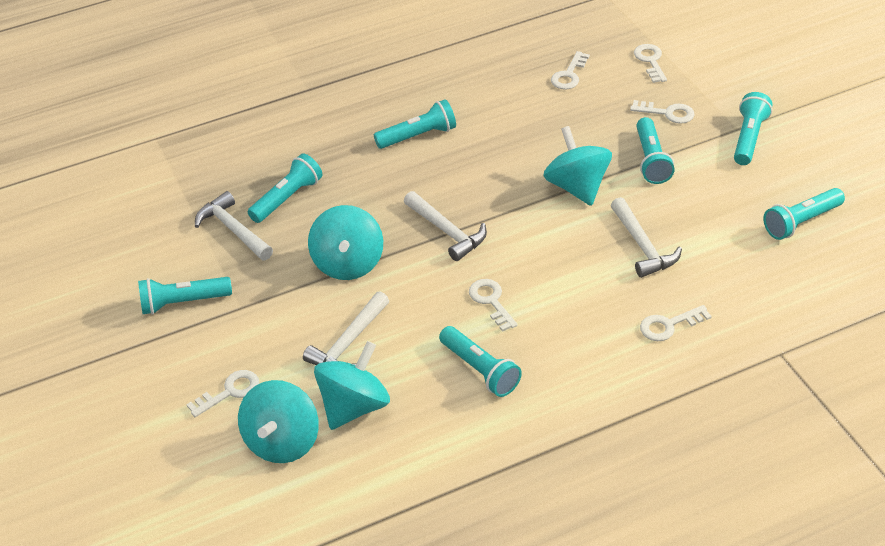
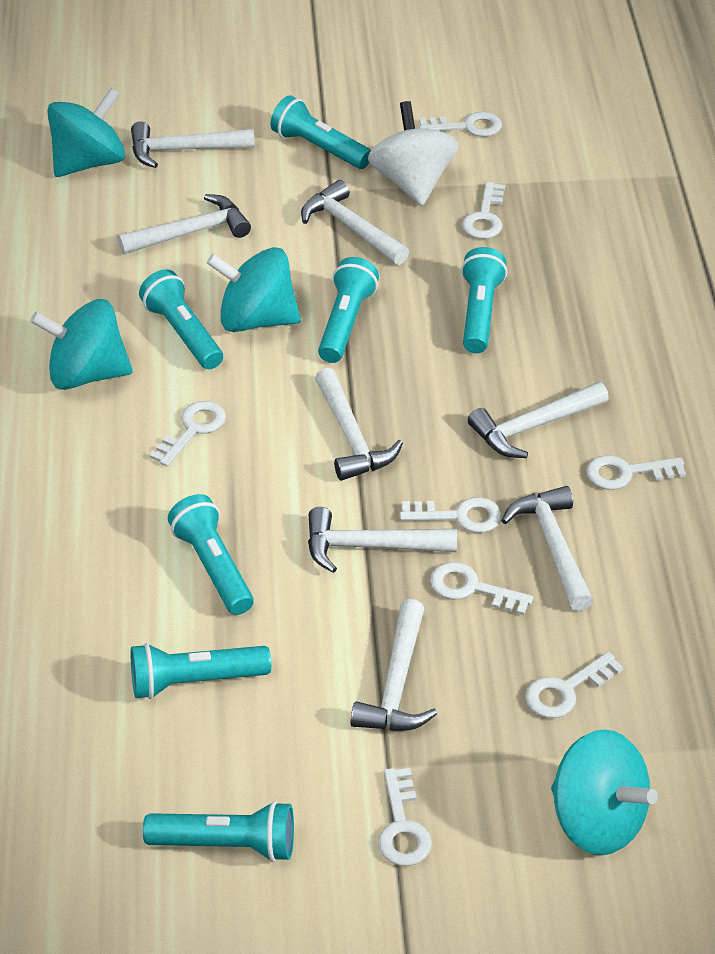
white hammer: 4 -> 8
white key: 6 -> 8
white spinning top: 0 -> 1

